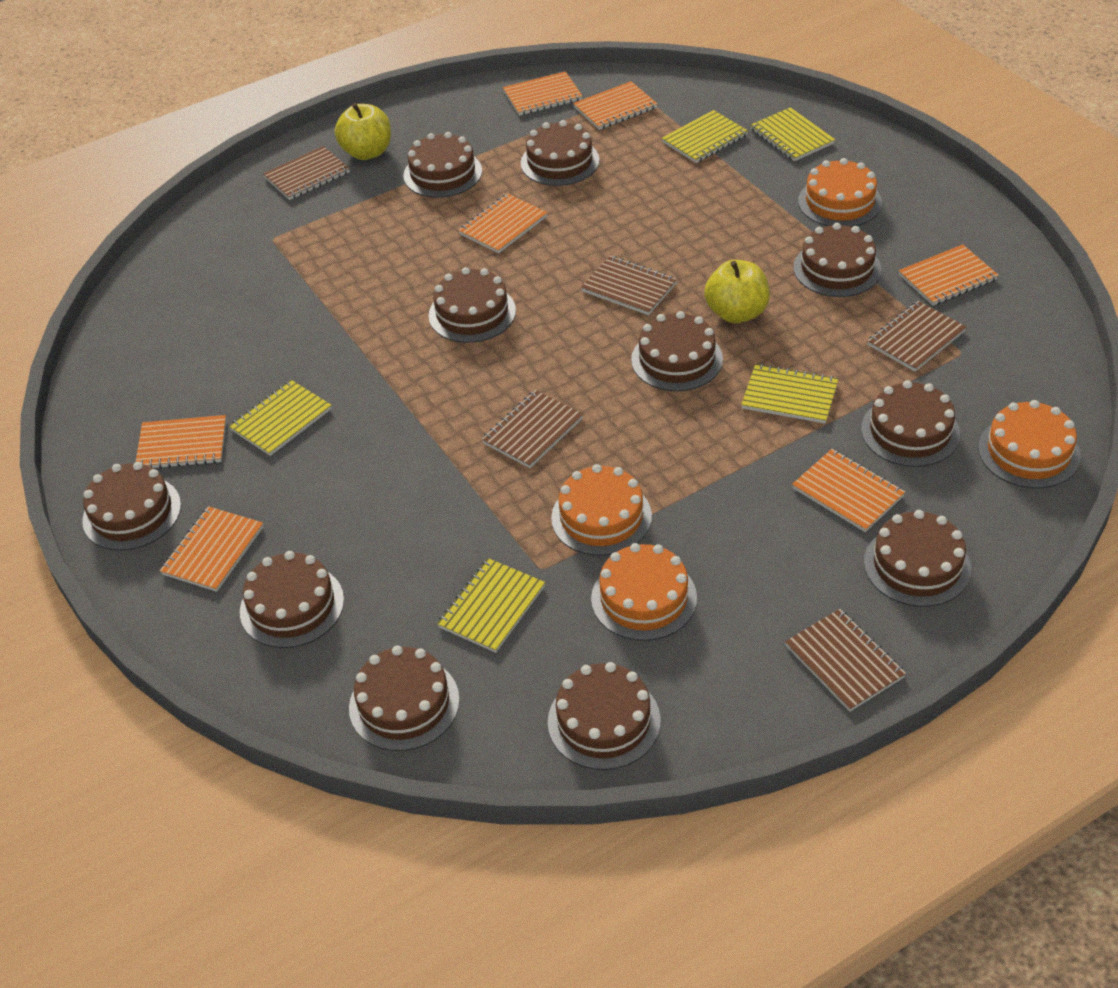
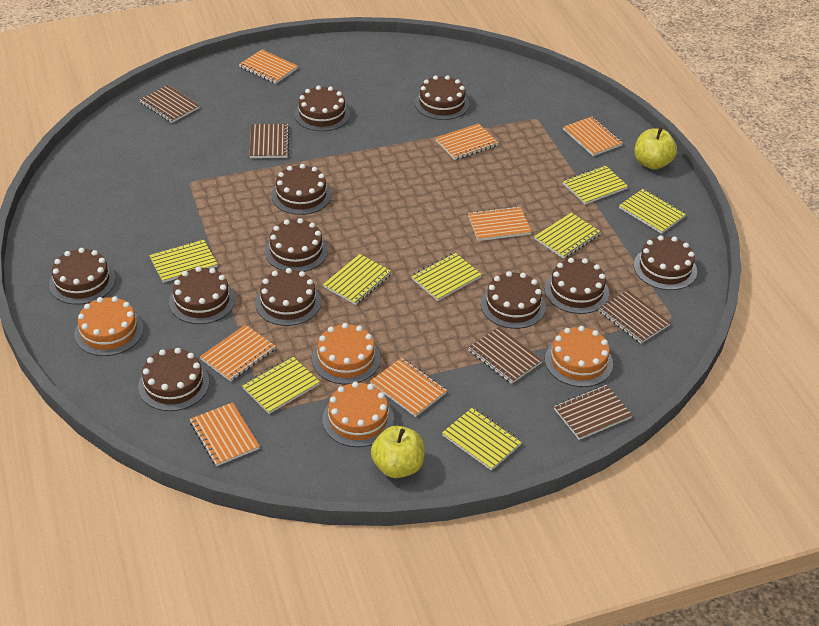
yellow notebook: 5 -> 8

